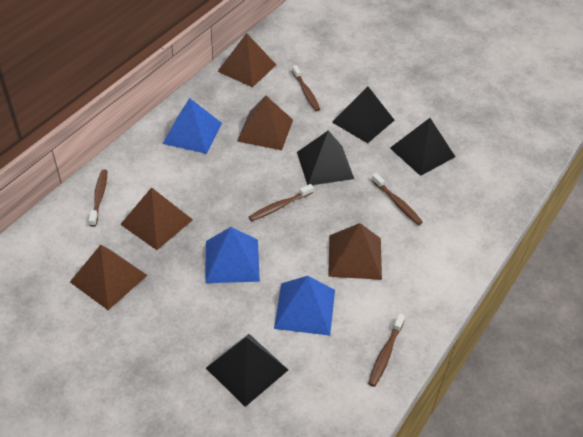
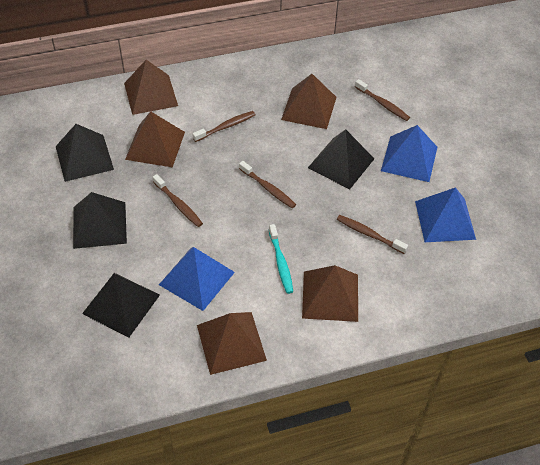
turquoise toothbrush: 0 -> 1

